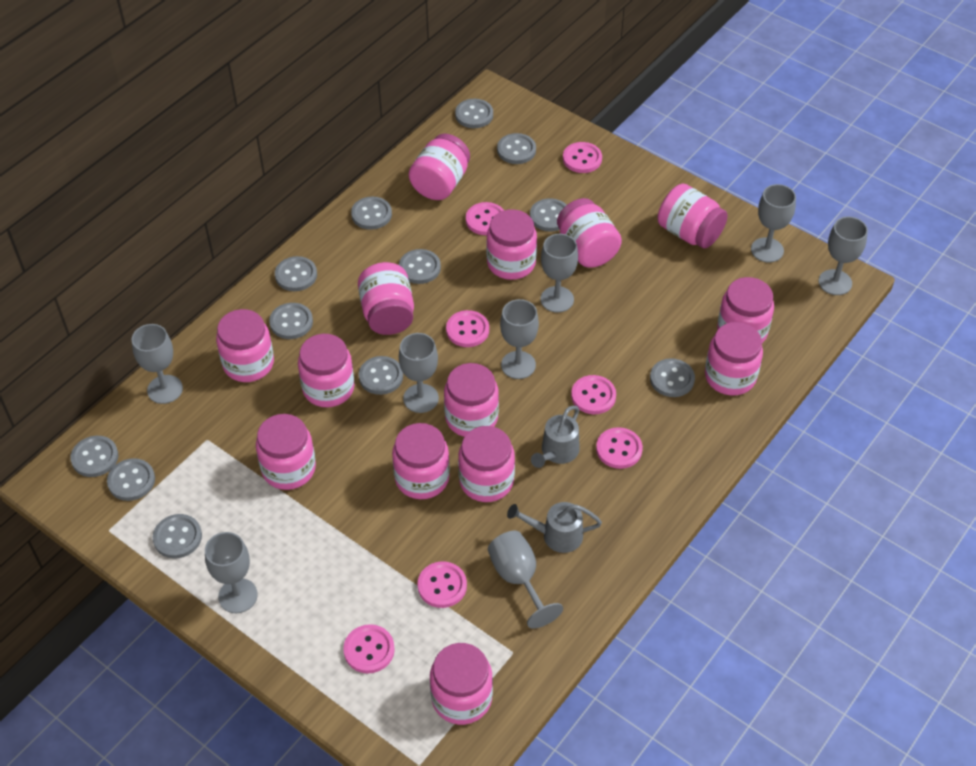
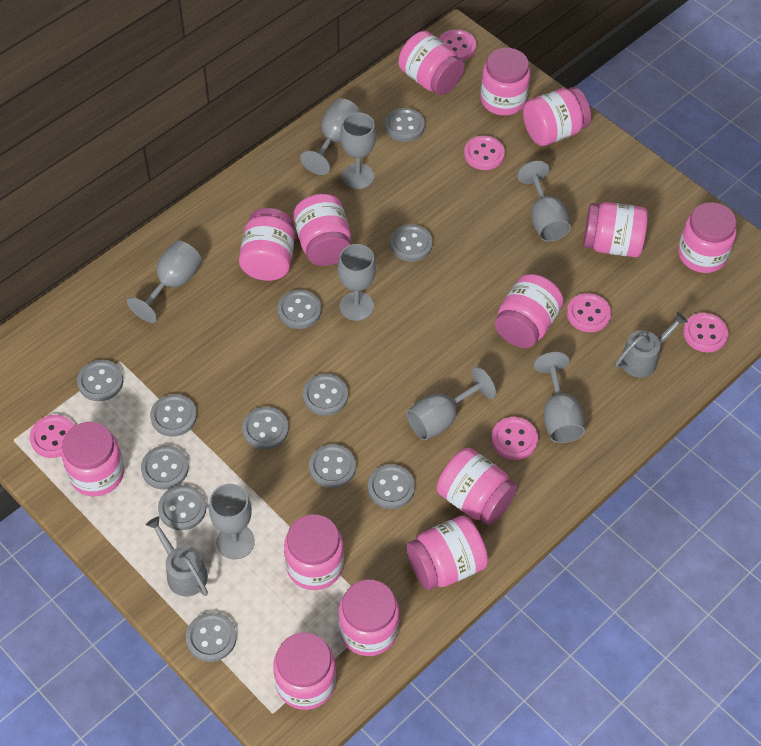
pink button: 7 -> 6

